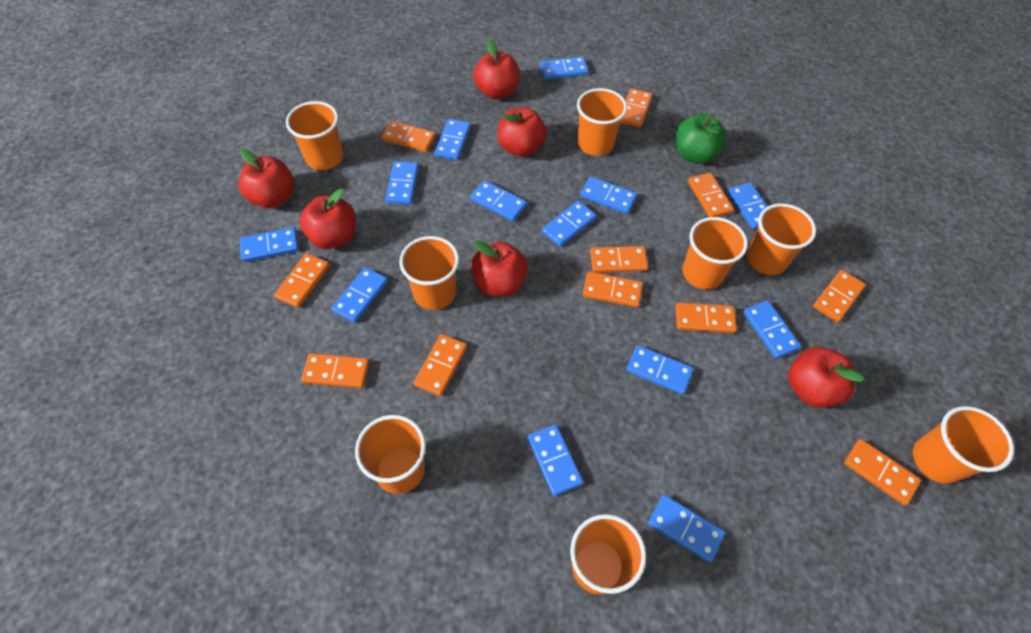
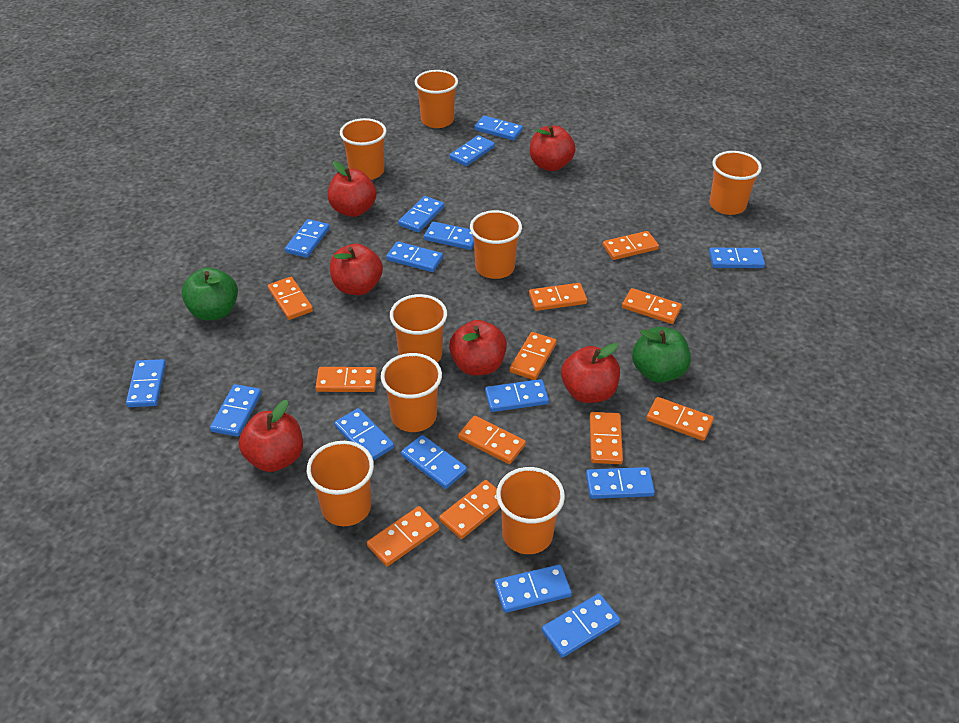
blue domino: 13 -> 15
green apple: 1 -> 2

